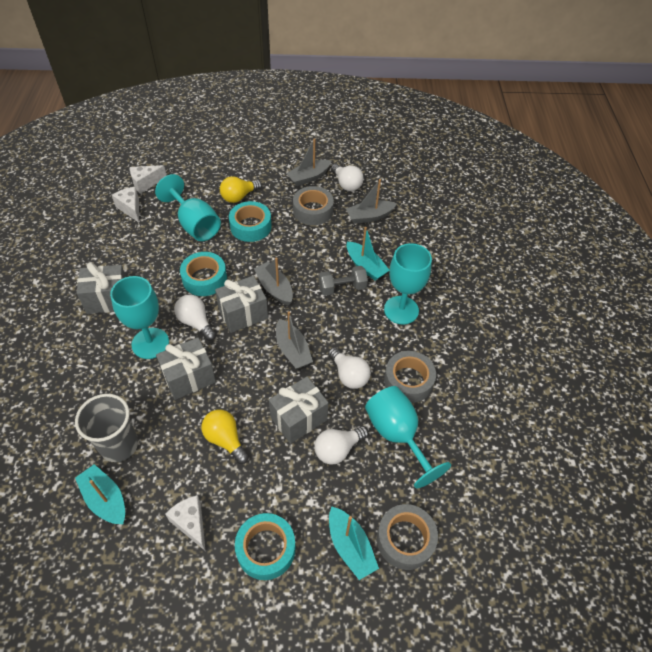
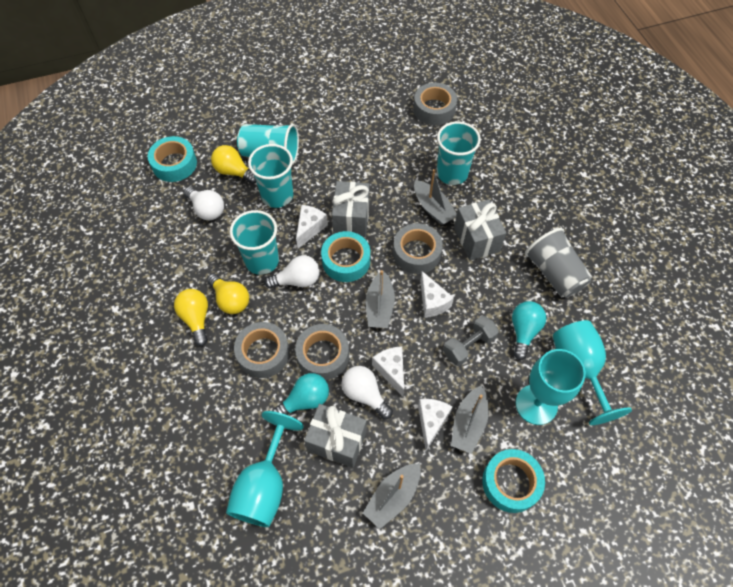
grey gift: 4 -> 3
grey tape: 3 -> 4
turquoise boat: 3 -> 0
turquoise cup: 0 -> 4
turquoise goblet: 4 -> 3
turquoise light bulb: 0 -> 2
white cheese: 3 -> 4
white light bulb: 4 -> 3
yellow light bulb: 2 -> 3

